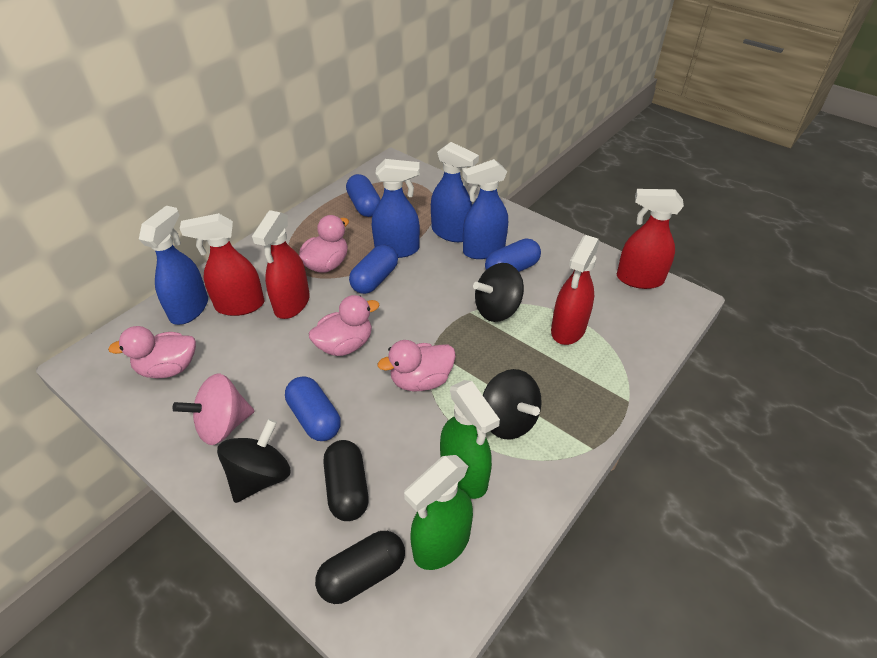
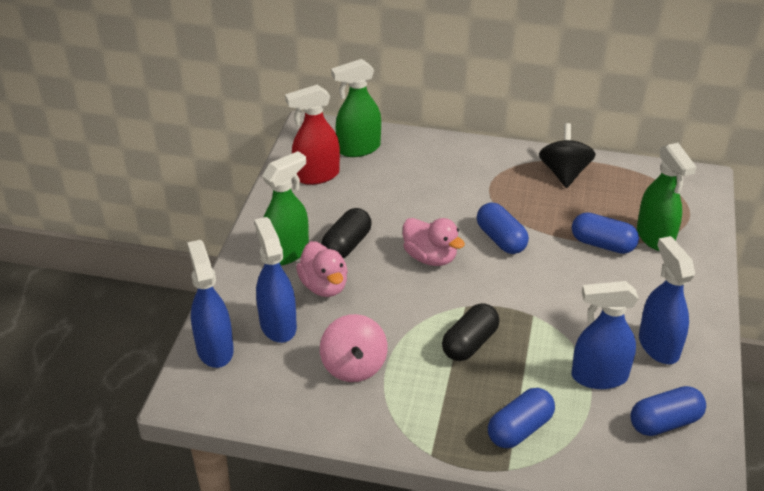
black spinning top: 3 -> 1
green spray bottle: 2 -> 3
pink duck: 4 -> 2
red spray bottle: 4 -> 1

